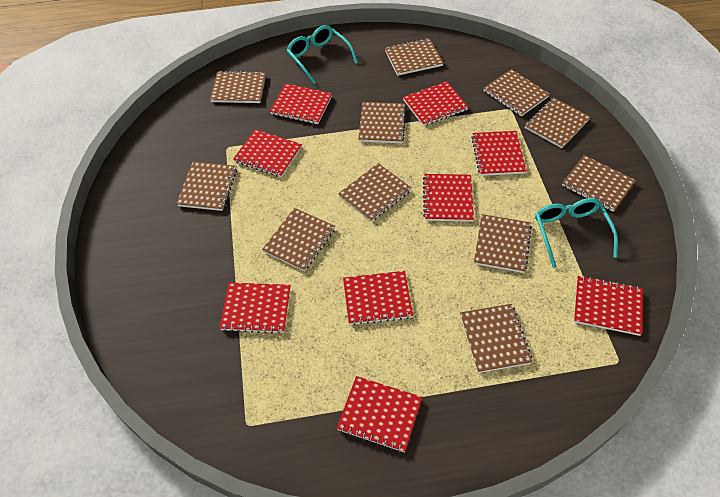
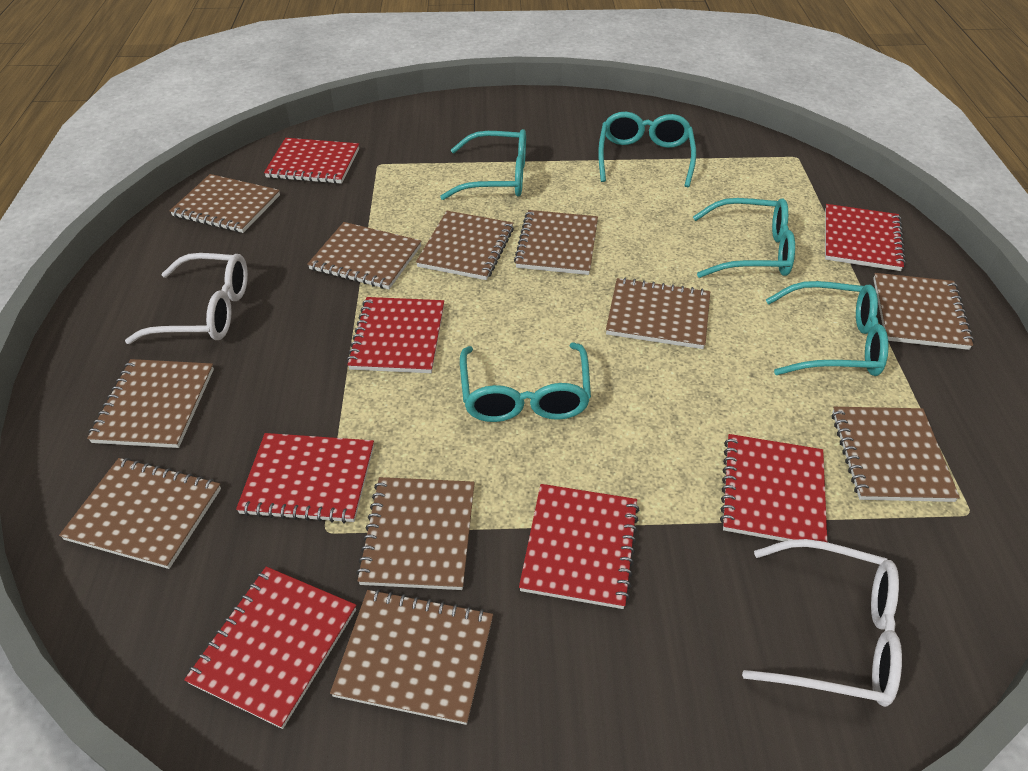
red notebook: 9 -> 7
turquoise glasses: 2 -> 5
white glasses: 0 -> 2

